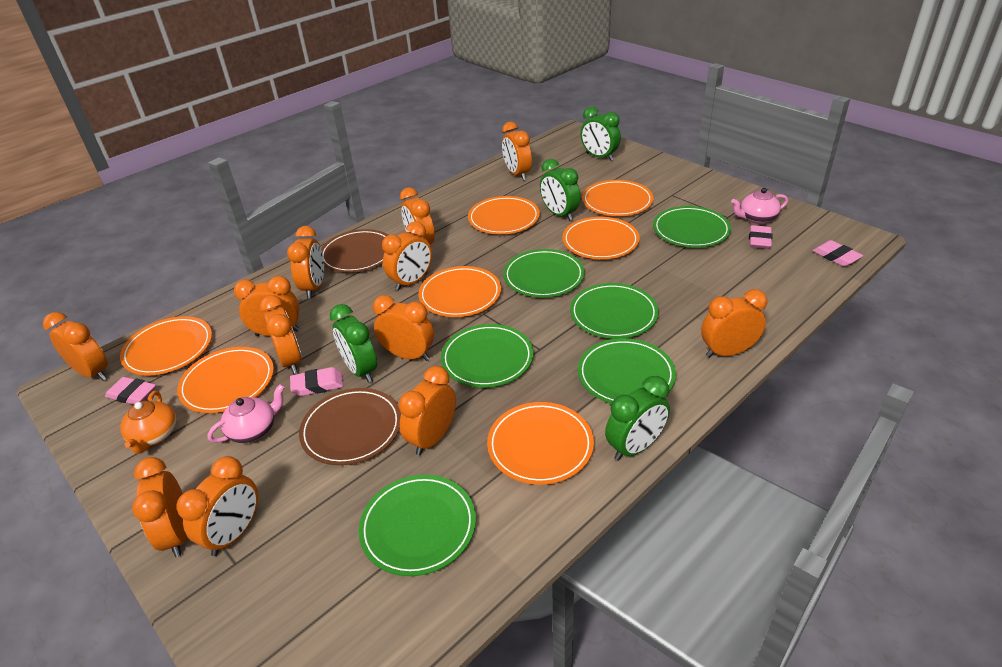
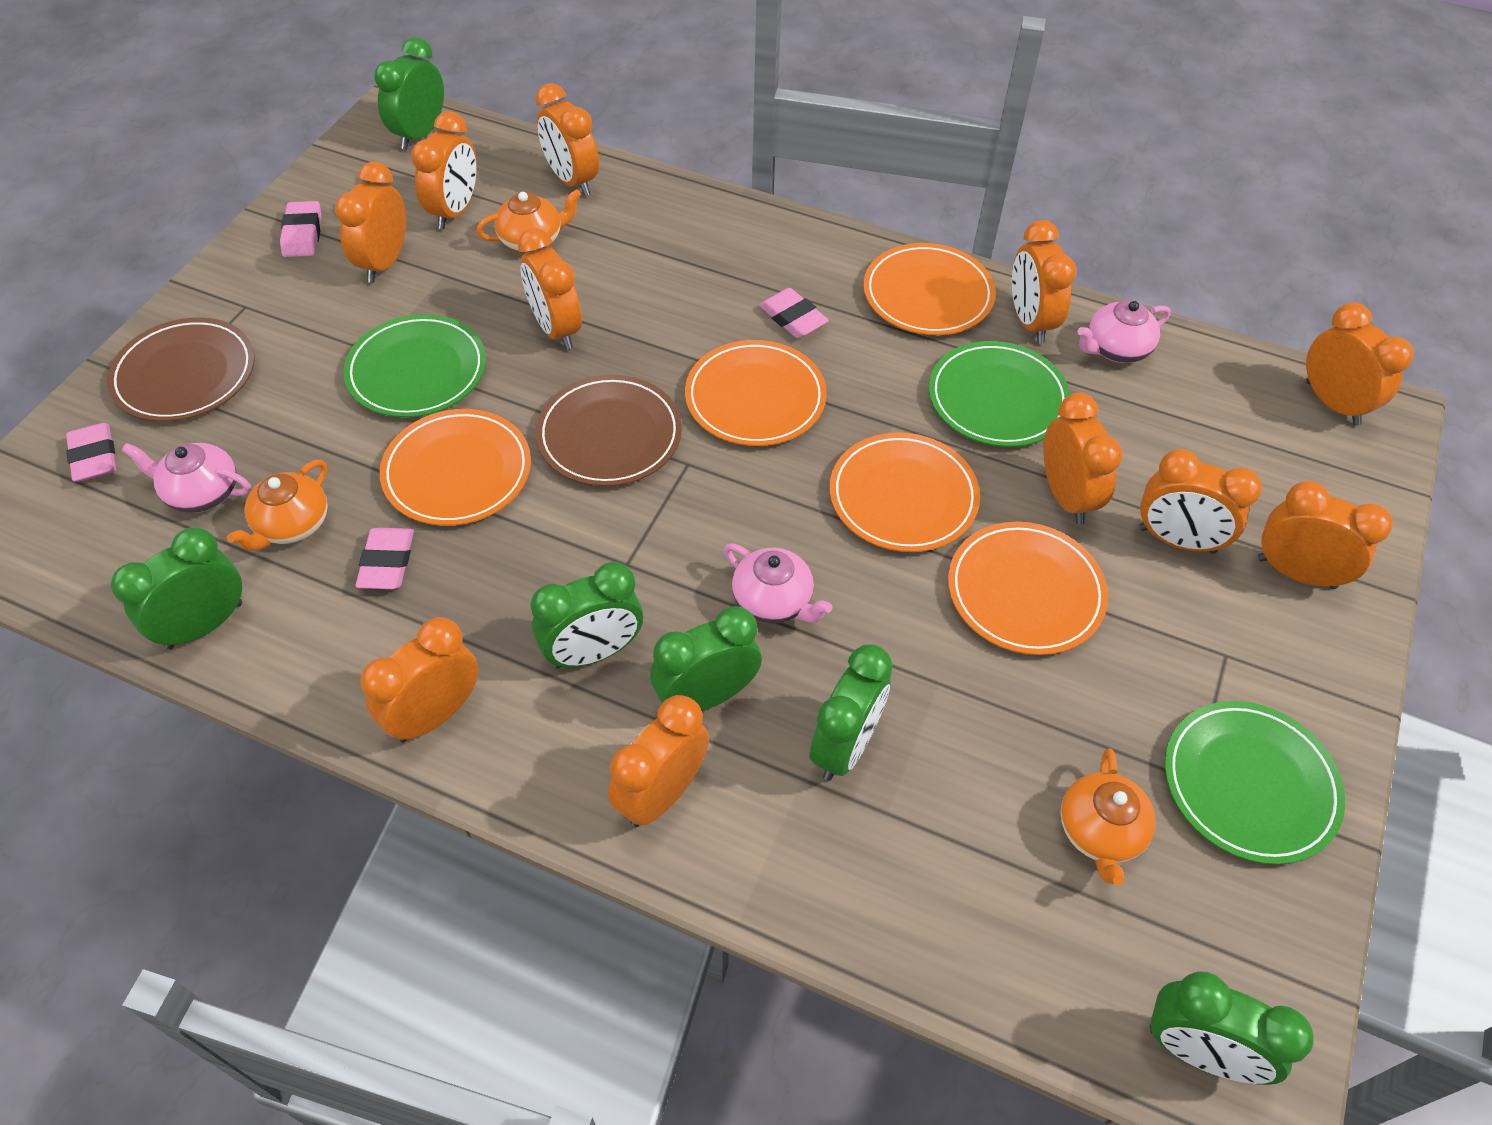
green clock: 4 -> 6
green plate: 6 -> 3
orange clock: 12 -> 11
orange plate: 7 -> 5
orange teapot: 1 -> 3
pink teapot: 2 -> 3

